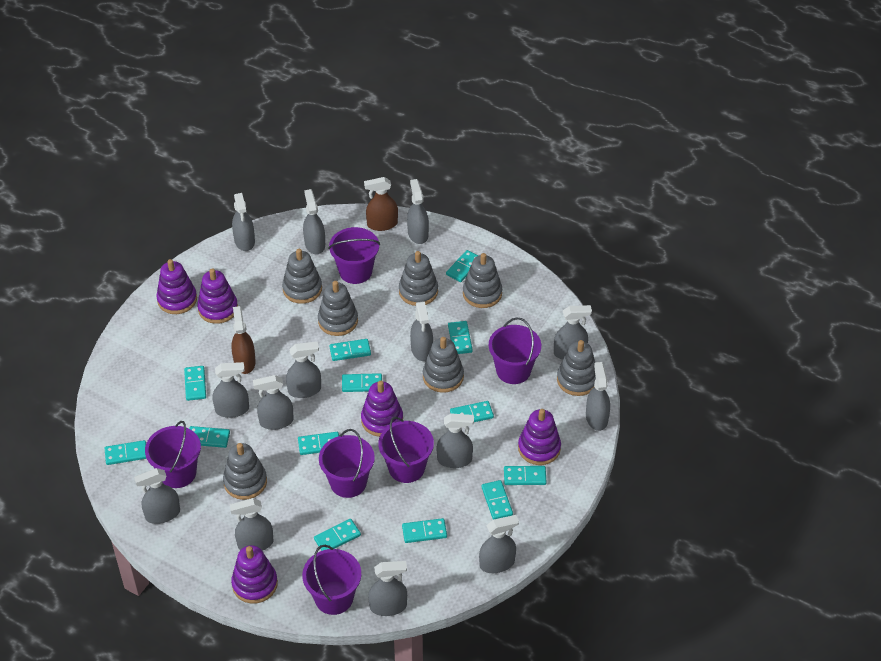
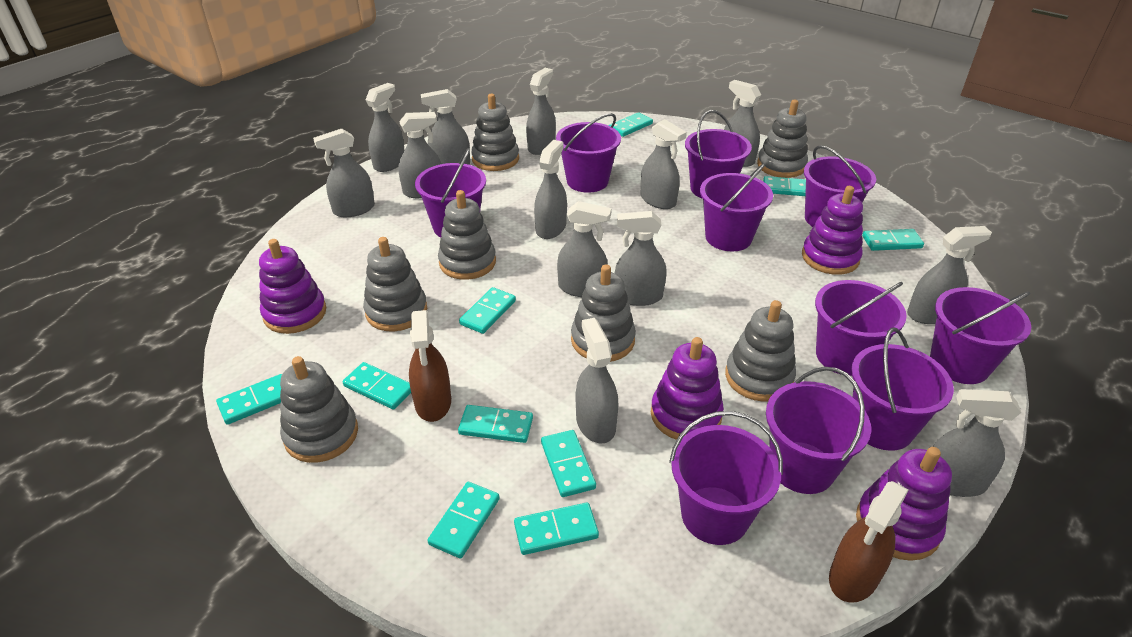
grey spray bottle: 14 -> 13
purple bucket: 6 -> 10
purple stacking toy: 5 -> 4
turquoise domino: 13 -> 10

